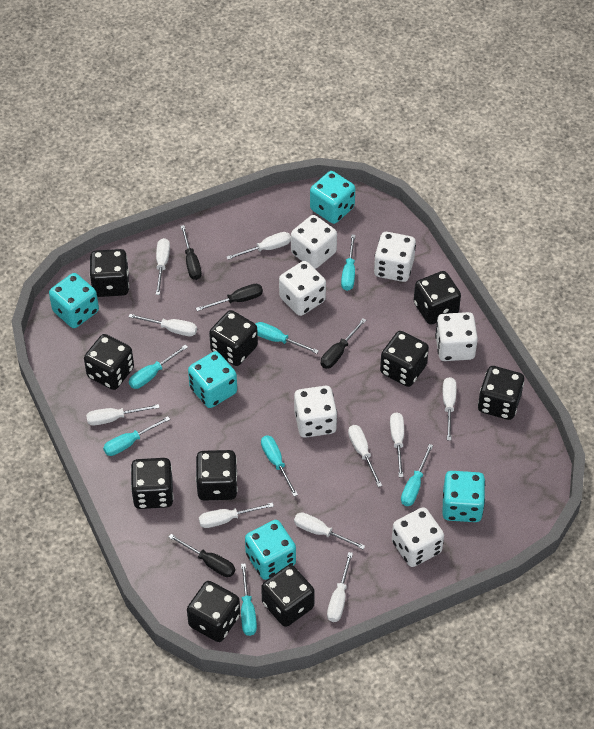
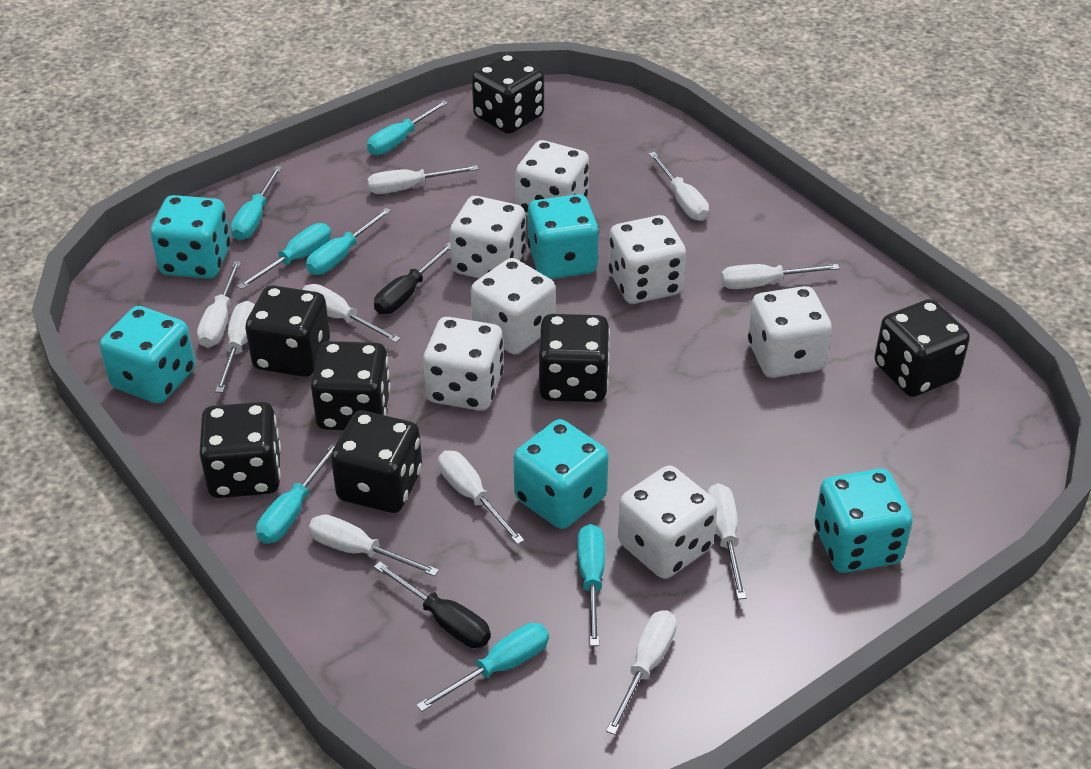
black dice: 10 -> 7
black screwdriver: 4 -> 2
white dice: 6 -> 7

